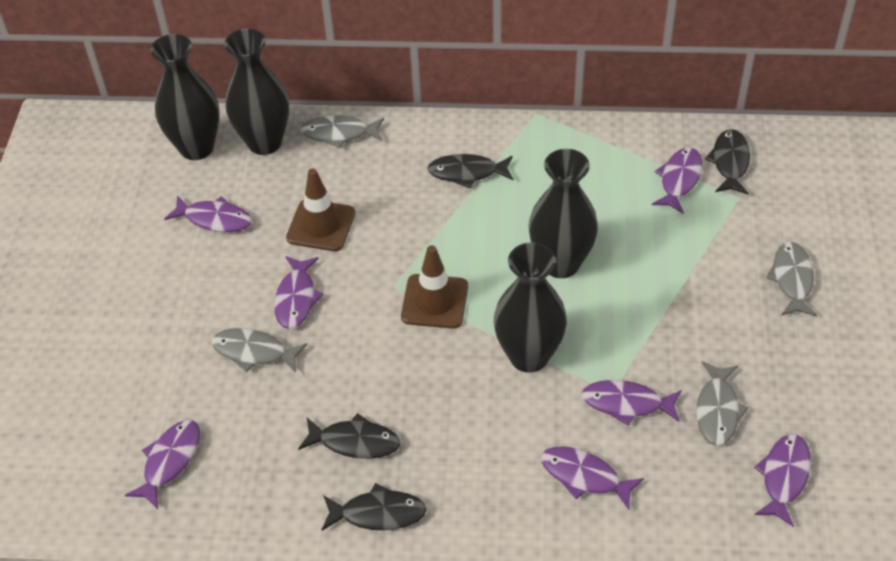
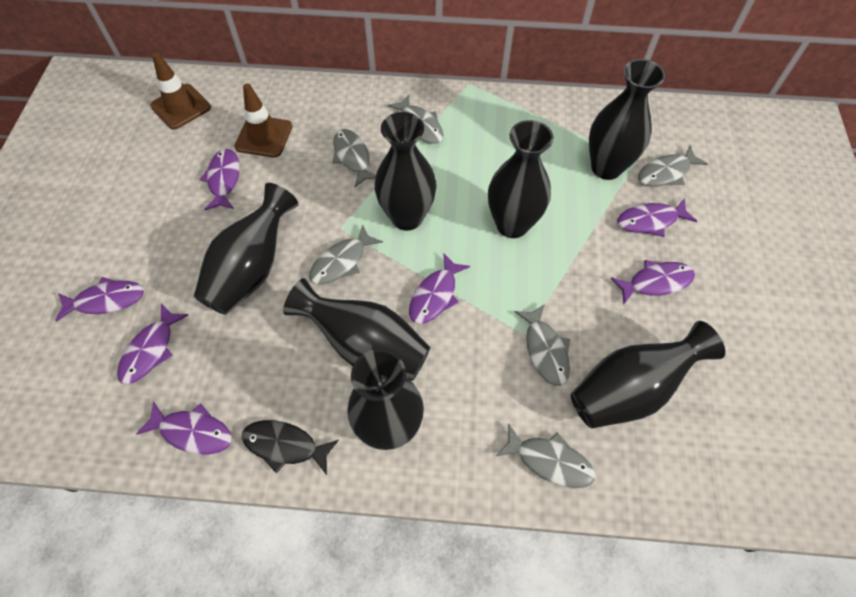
black fish: 4 -> 1
black vase: 4 -> 7
grey fish: 4 -> 6

